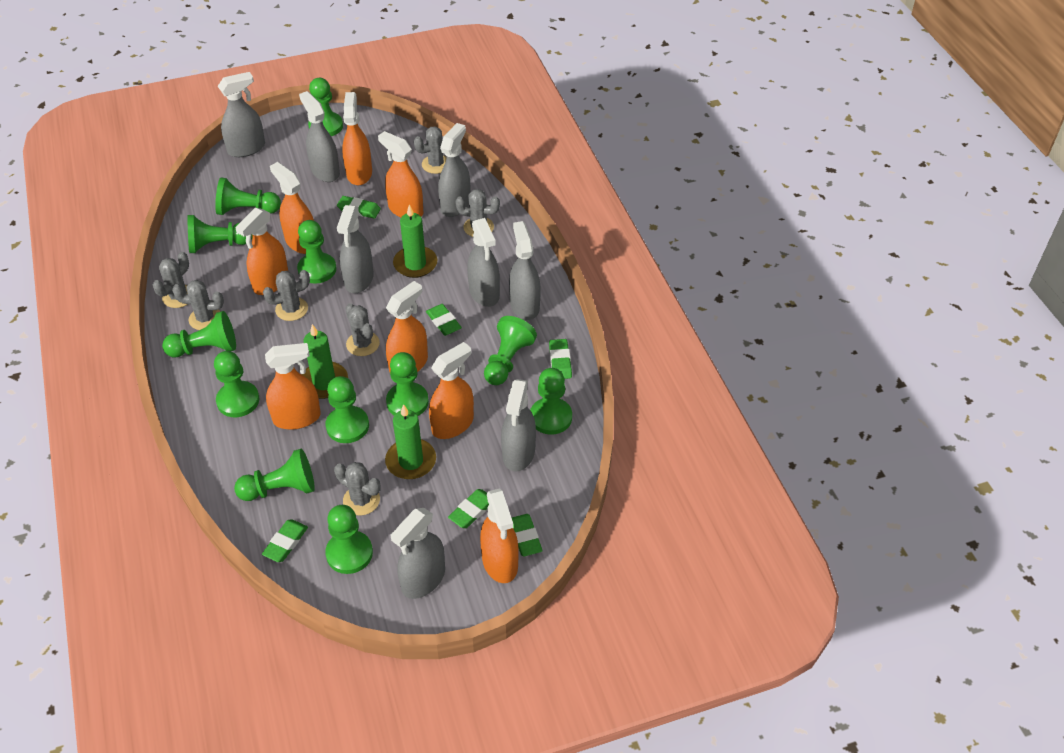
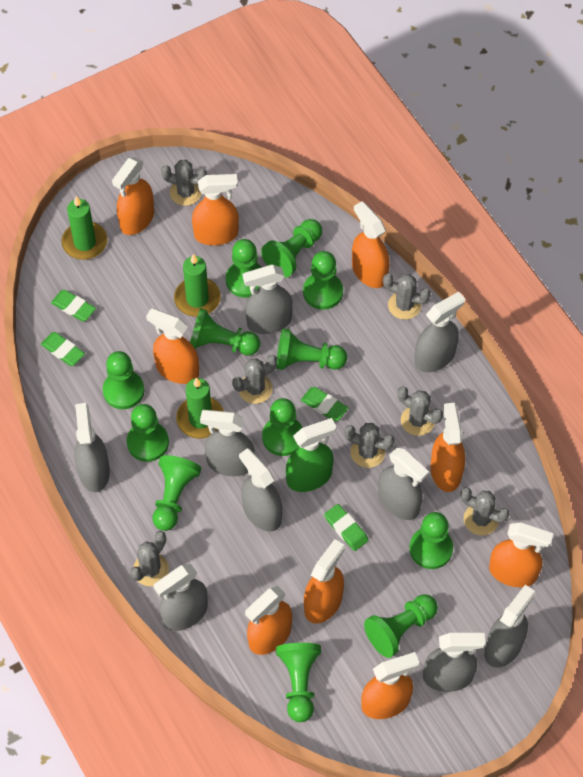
green eraser: 6 -> 4
green spray bottle: 0 -> 1
grey spray bottle: 8 -> 9
orange spray bottle: 8 -> 9

